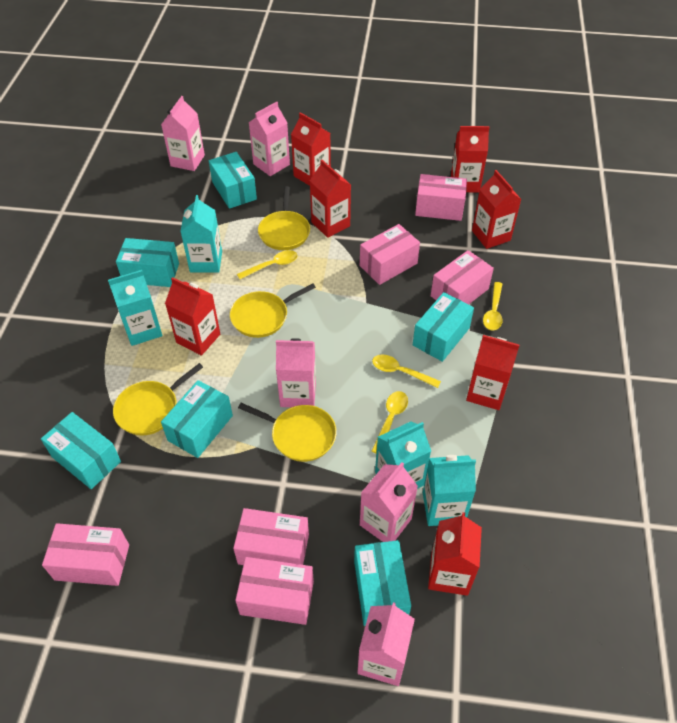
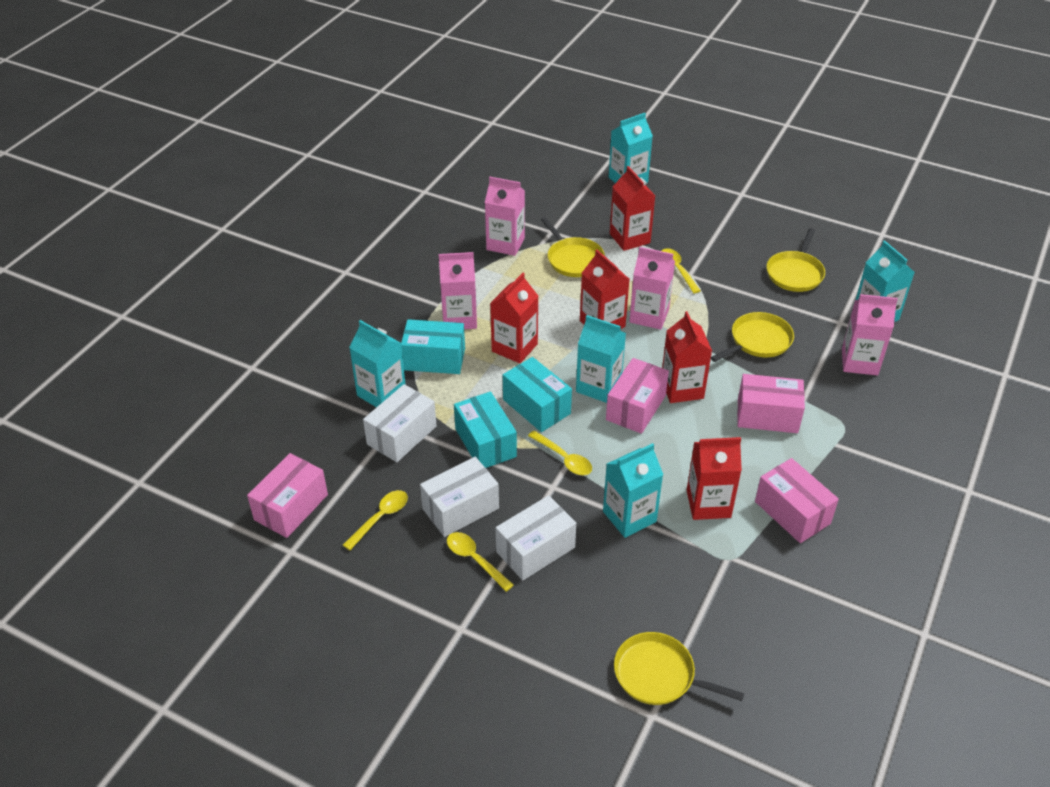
pink box: 6 -> 4
pink carton: 5 -> 4
red carton: 7 -> 5
turquoise box: 6 -> 3
turquoise carton: 4 -> 5
white box: 0 -> 3

